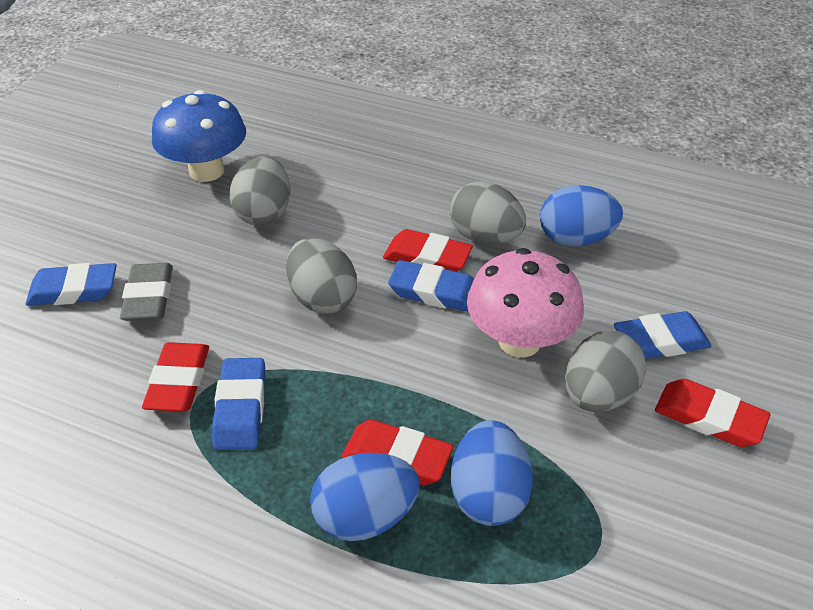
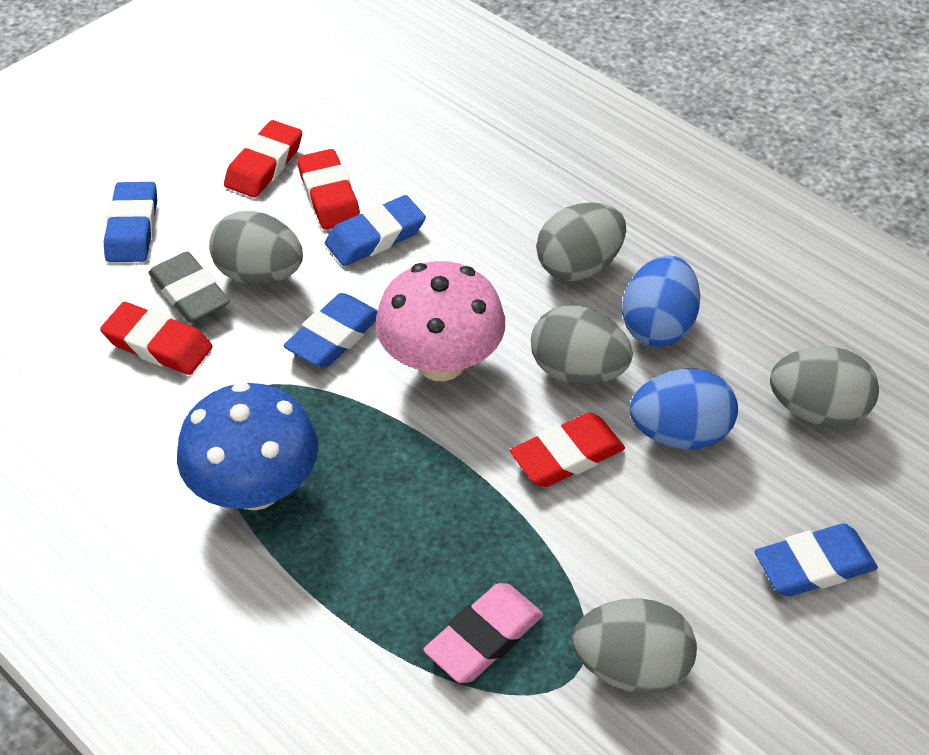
blue egg: 3 -> 2
grey egg: 4 -> 5
pink eraser: 0 -> 1

